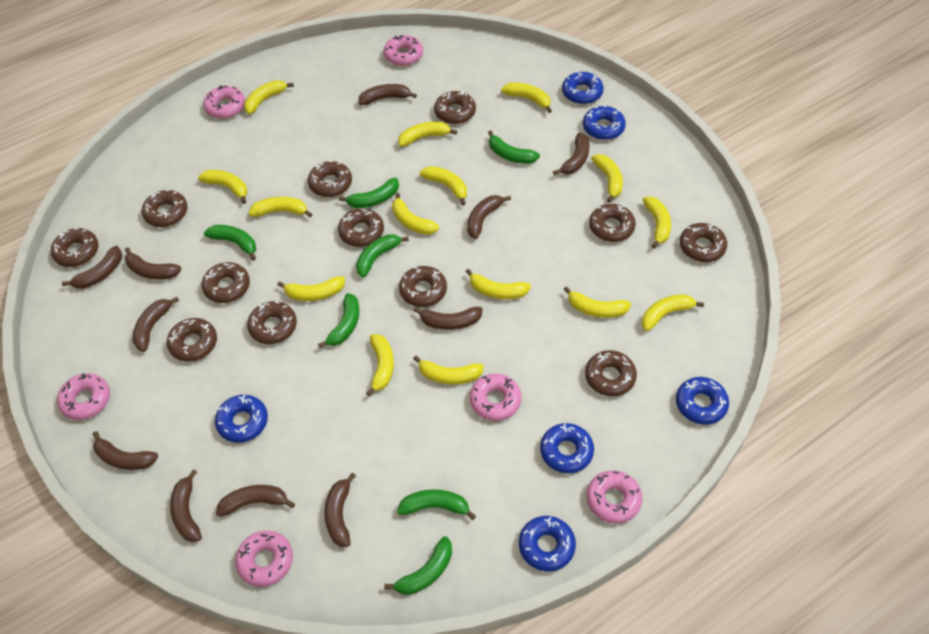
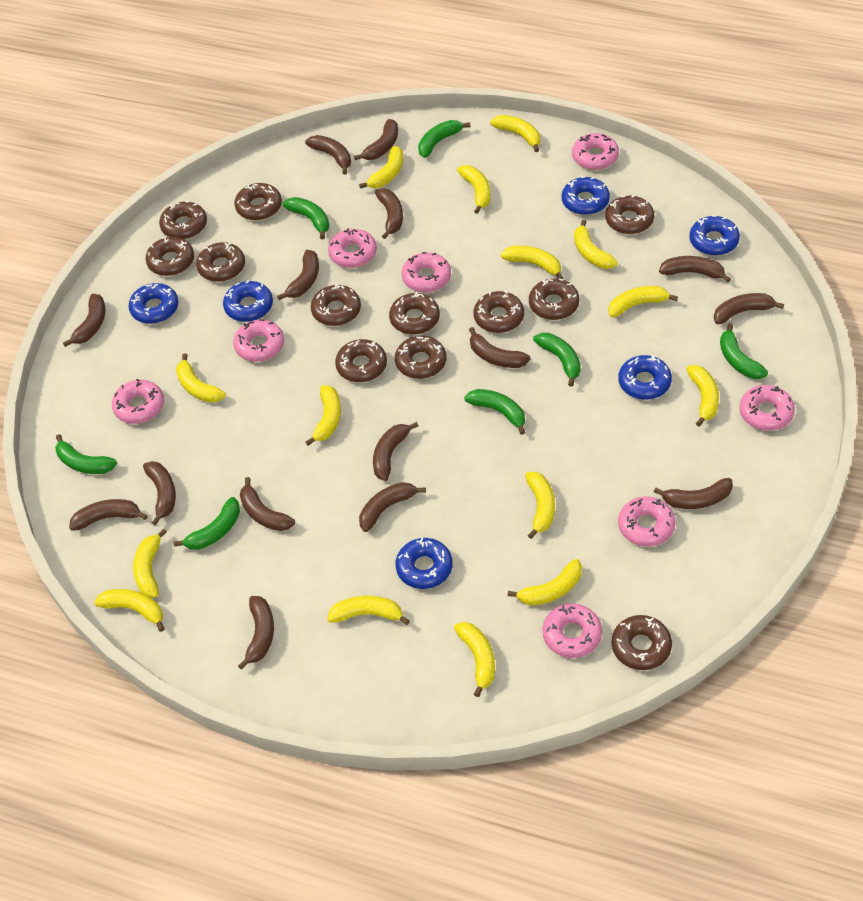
brown banana: 11 -> 15
pink donut: 6 -> 8

